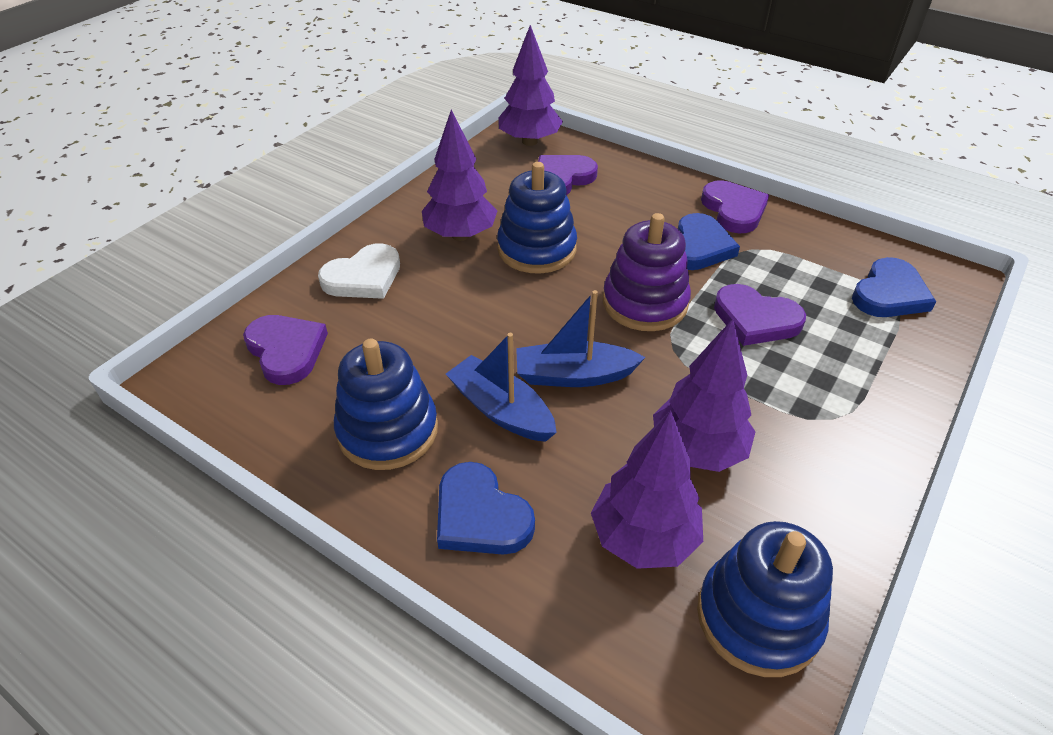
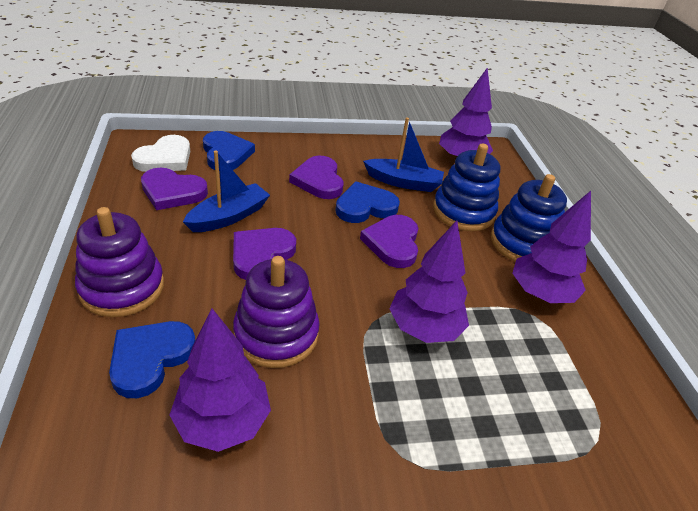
blue stacking toy: 3 -> 2
purple stacking toy: 1 -> 2

